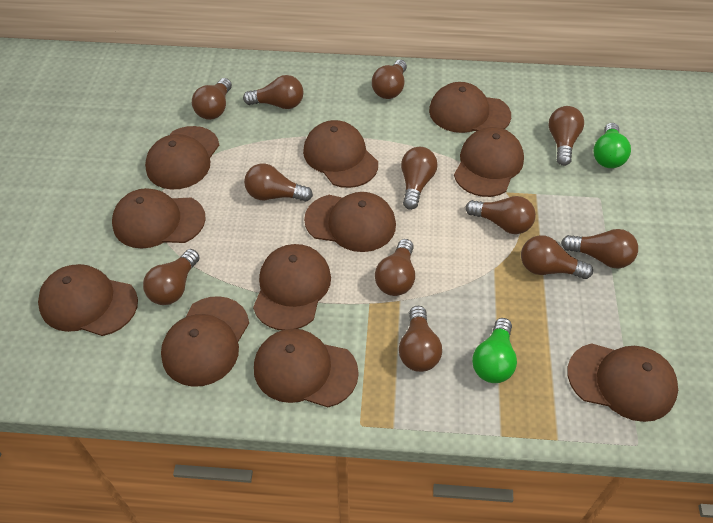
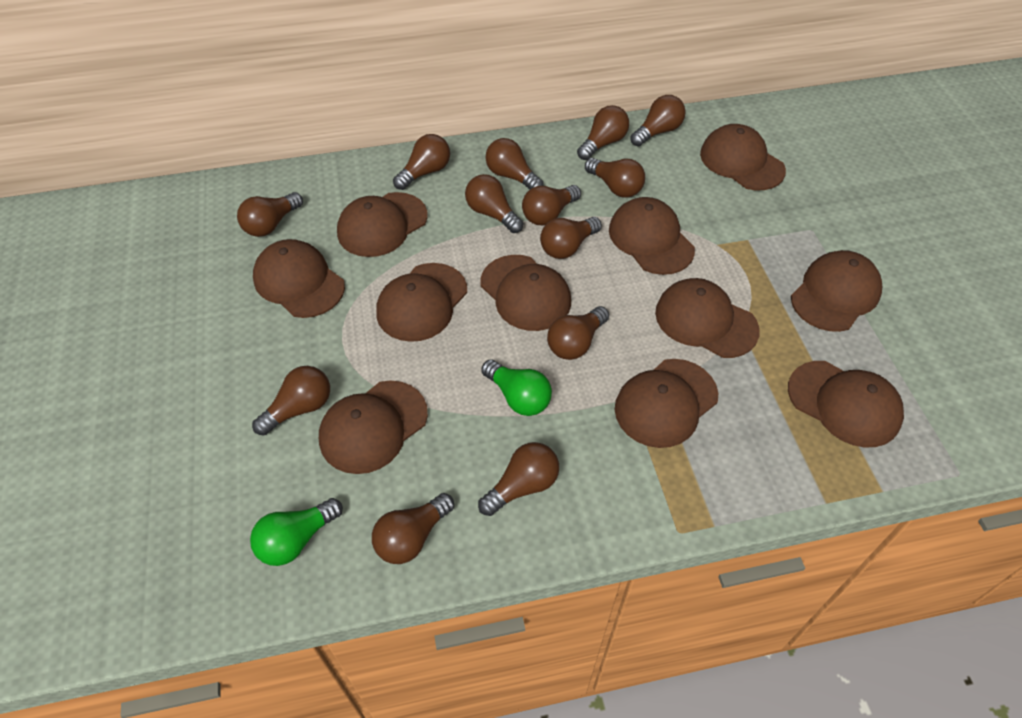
brown light bulb: 12 -> 13

